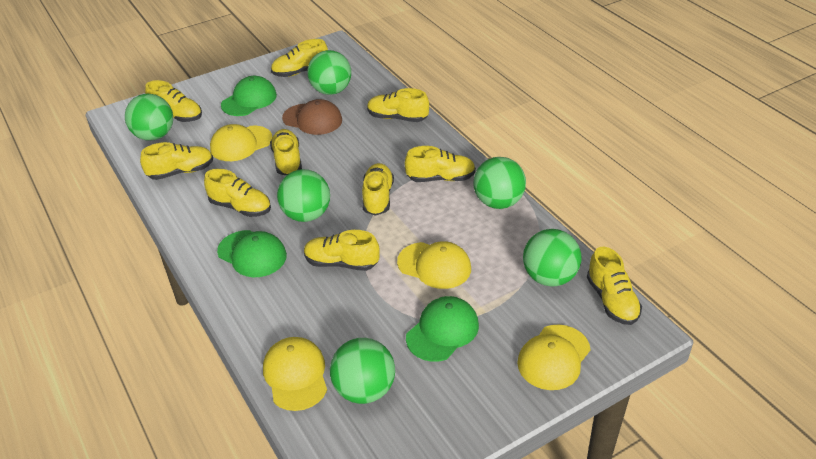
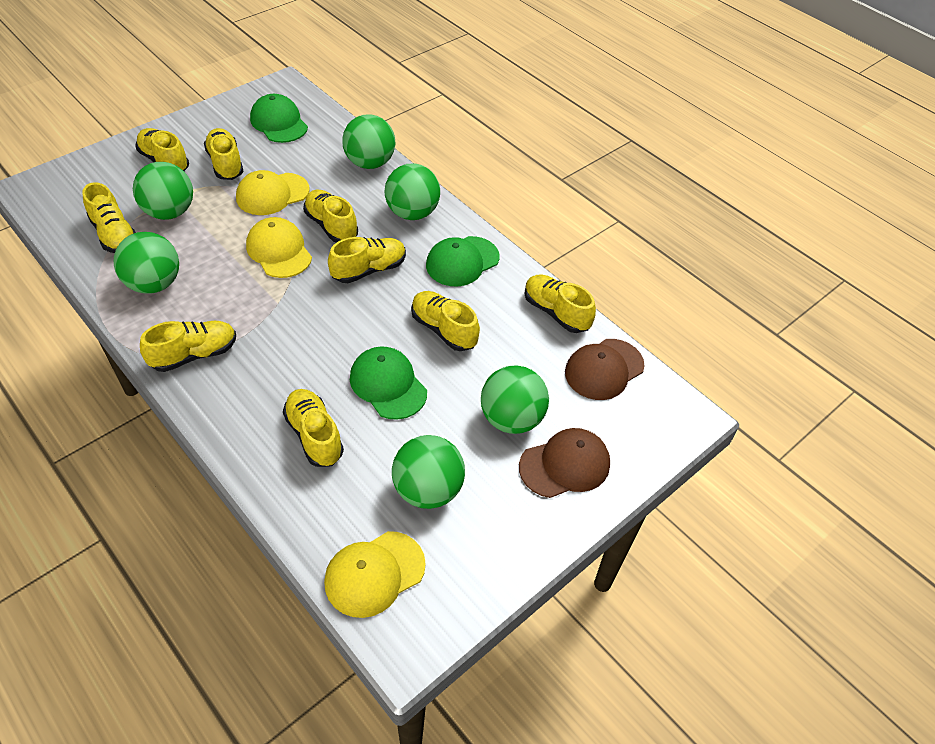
brown cap: 1 -> 2
yellow cap: 4 -> 3
yellow shoe: 10 -> 9

